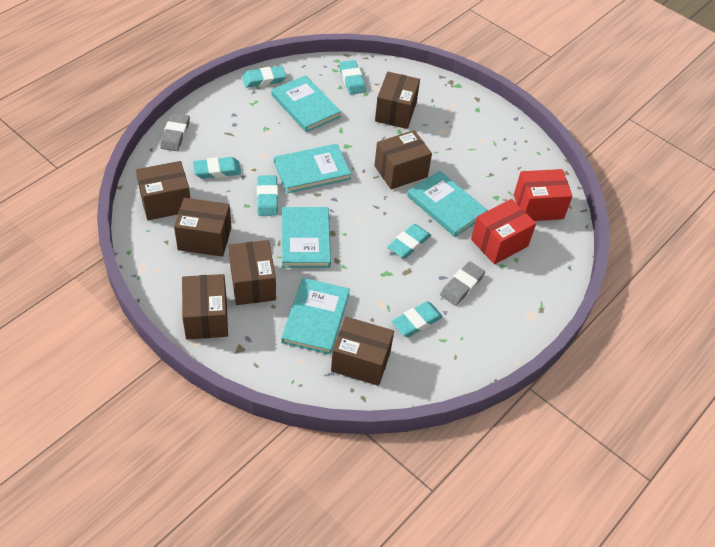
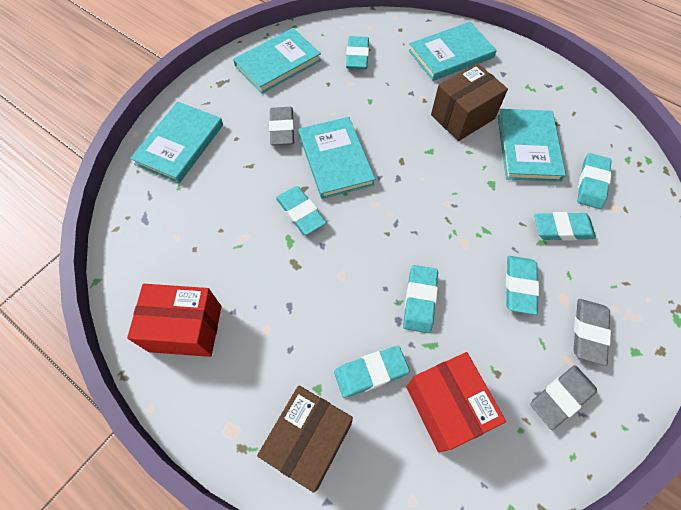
brown box: 7 -> 2
grey eraser: 2 -> 3
turquoise eraser: 6 -> 7

